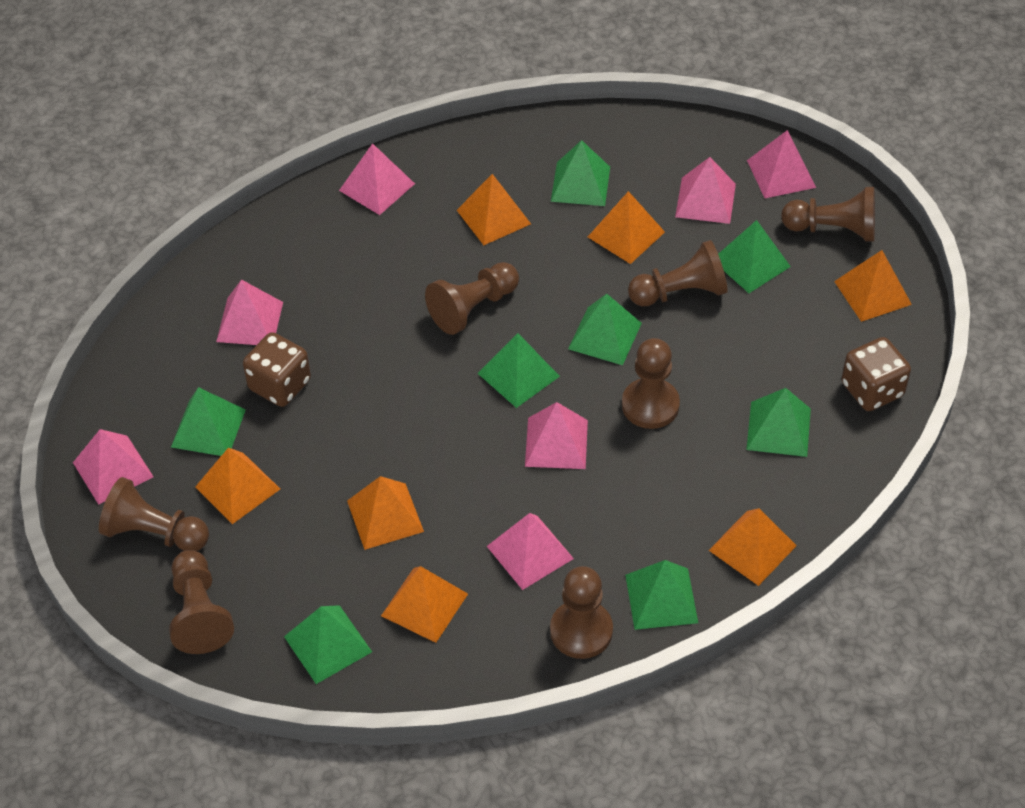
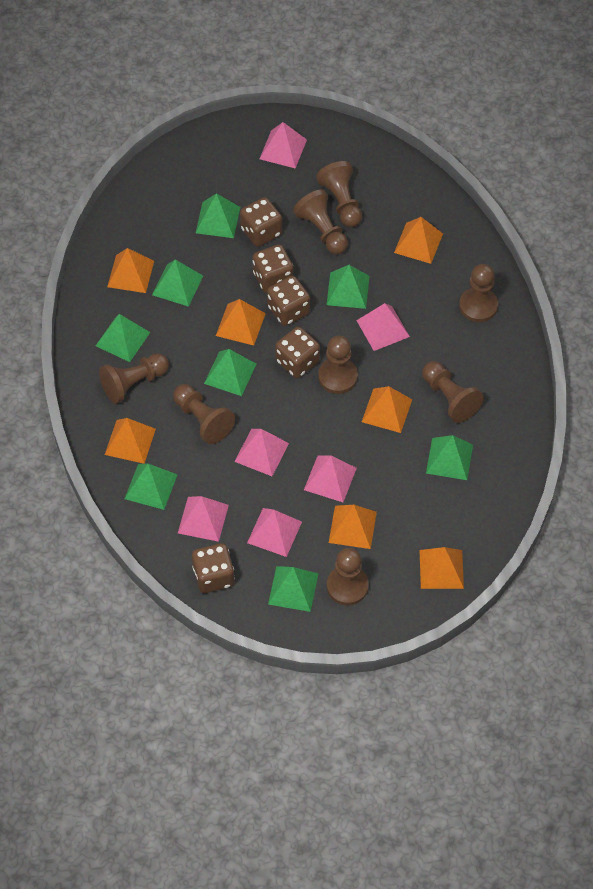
brown dice: 2 -> 5
brown pawn: 7 -> 8
pink pyramid: 7 -> 6

